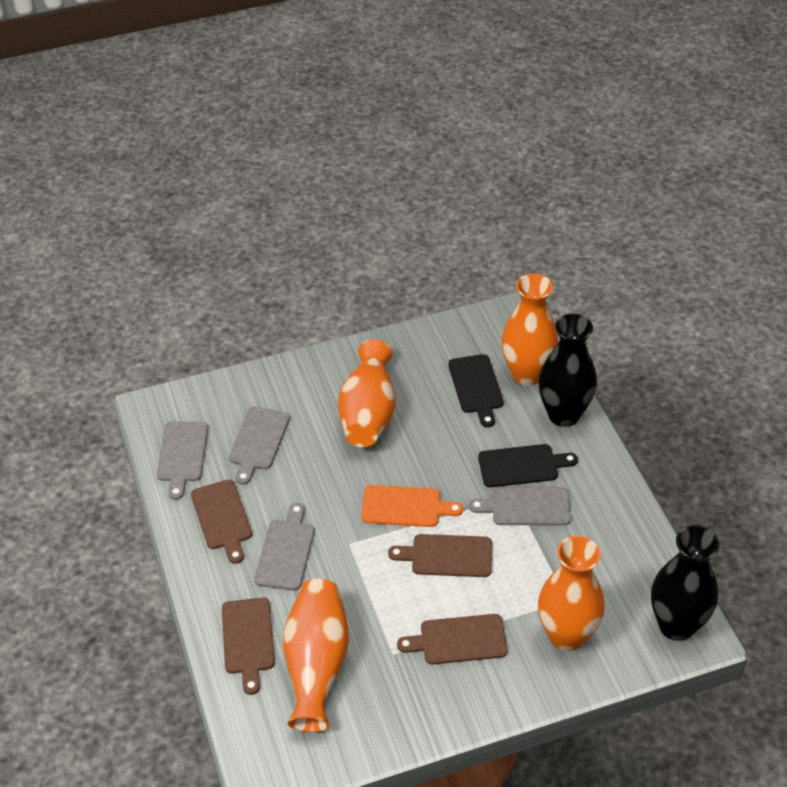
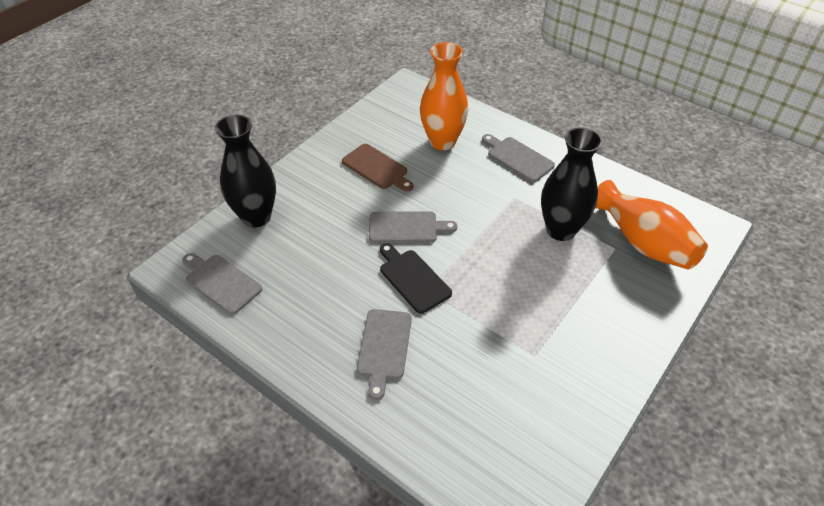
black cutting board: 2 -> 1
brown cutting board: 4 -> 1
orange cutting board: 1 -> 0
orange vase: 4 -> 2

